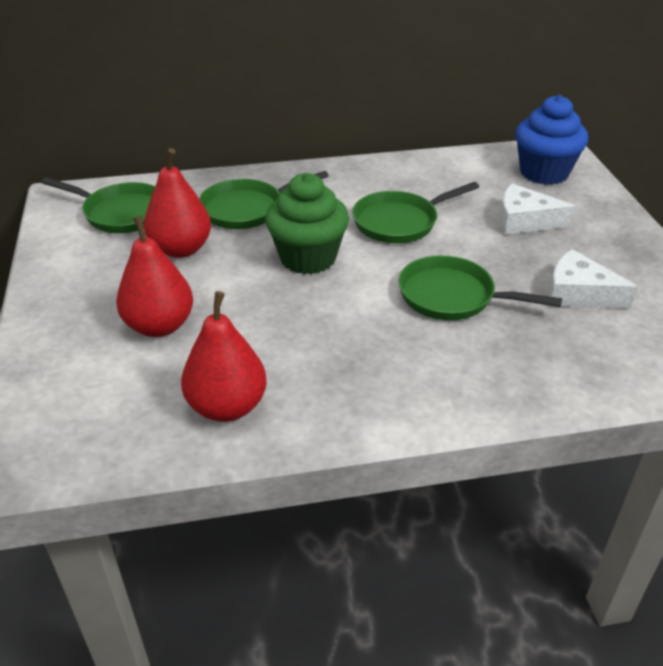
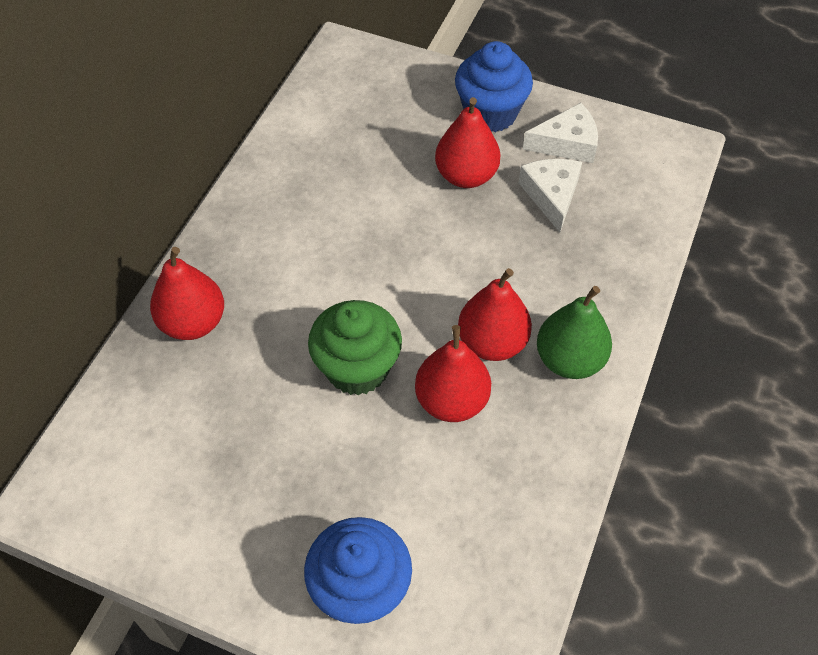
blue cupcake: 1 -> 2
green pan: 4 -> 0
green pear: 0 -> 1
red pear: 3 -> 4

